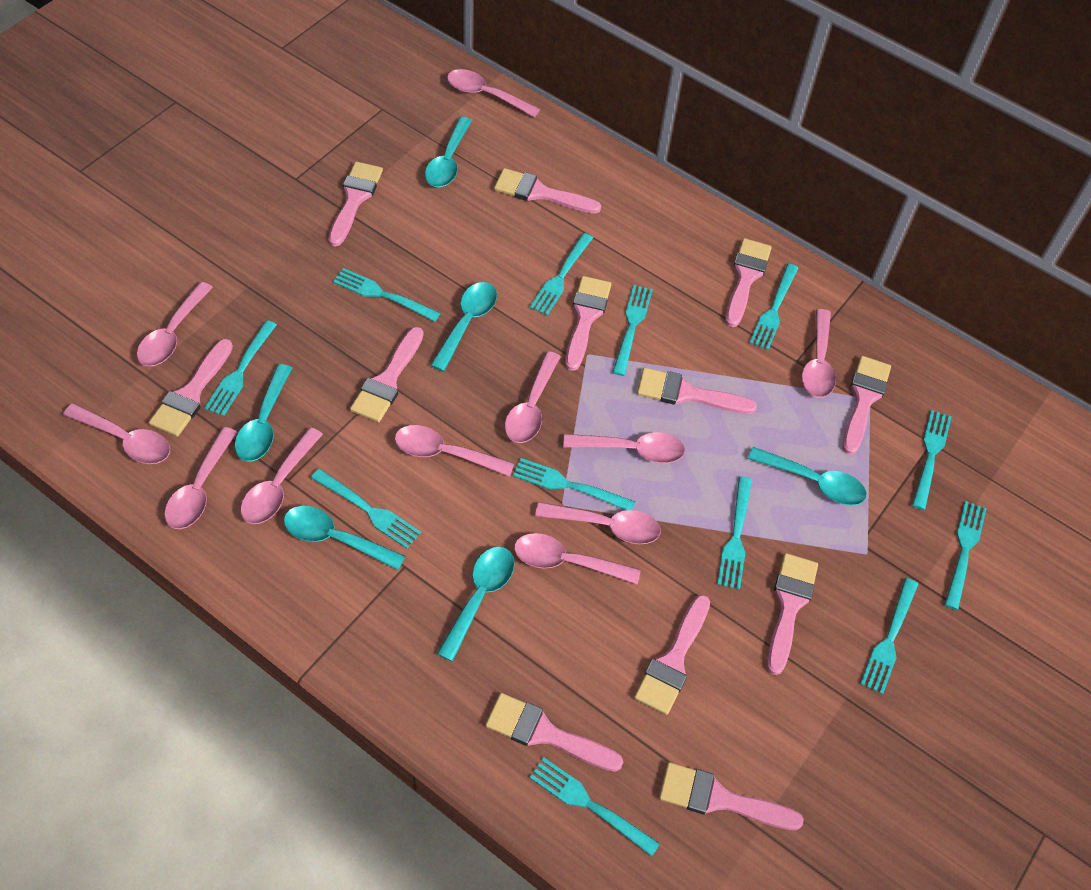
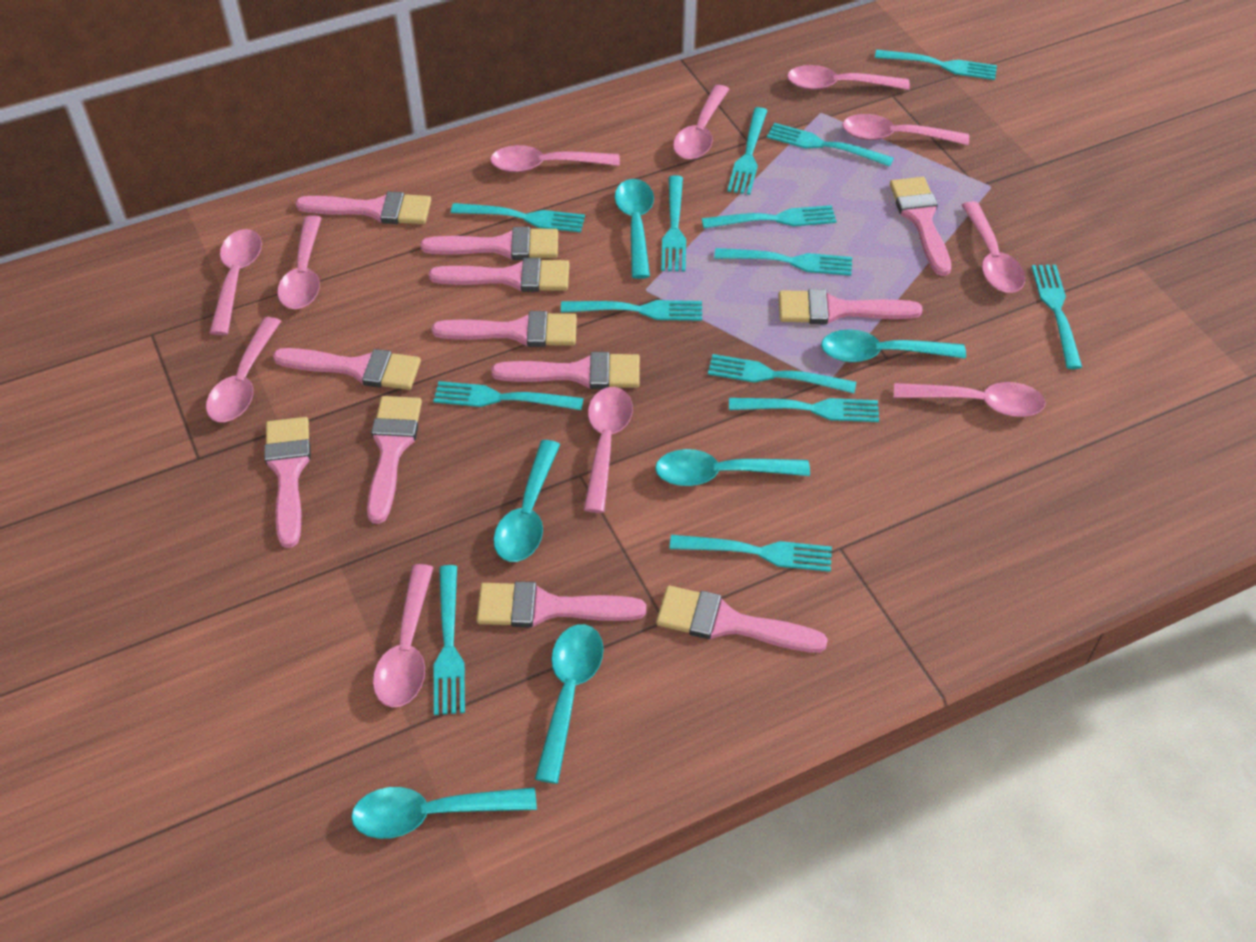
turquoise fork: 12 -> 14

